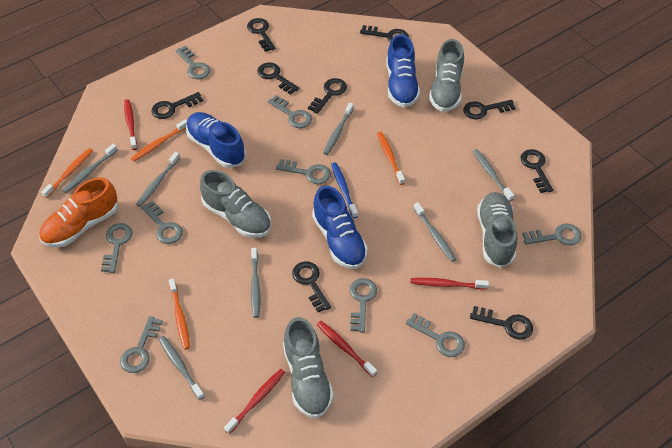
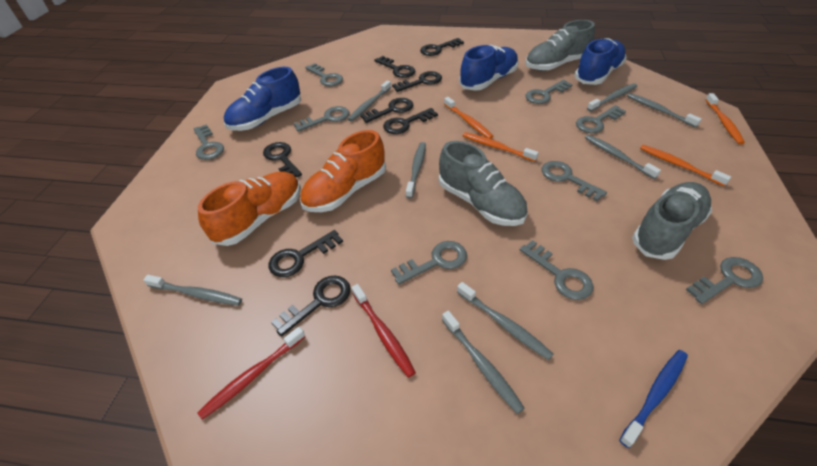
black key: 9 -> 8
grey shoe: 4 -> 3
grey toothbrush: 7 -> 8
orange shoe: 1 -> 2
red toothbrush: 4 -> 2

